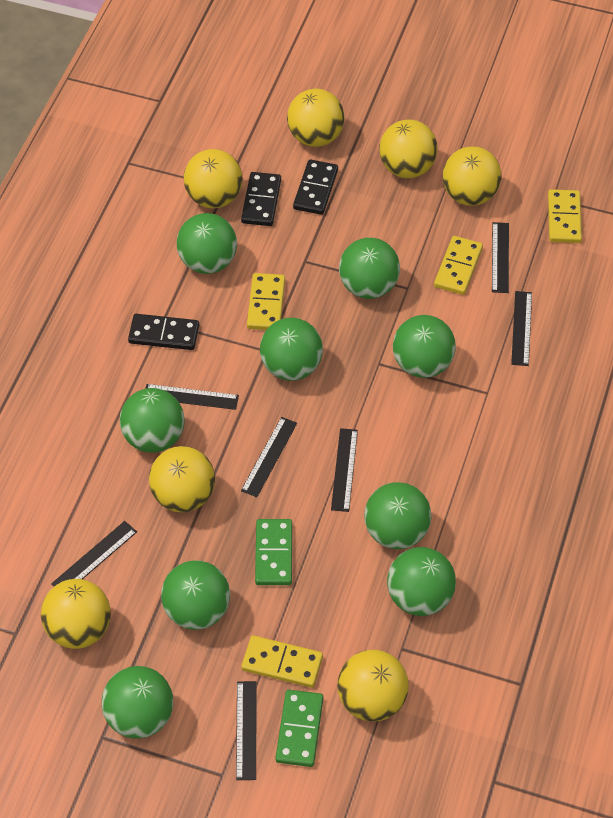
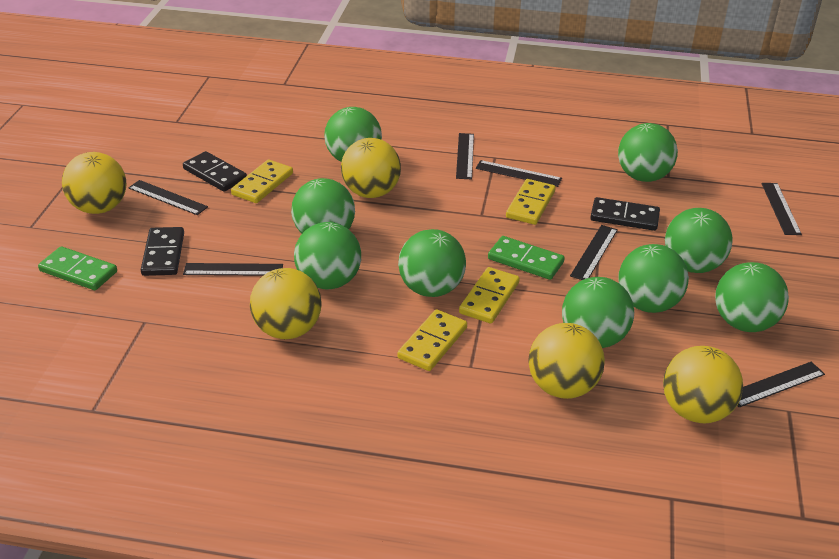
yellow ball: 7 -> 5

